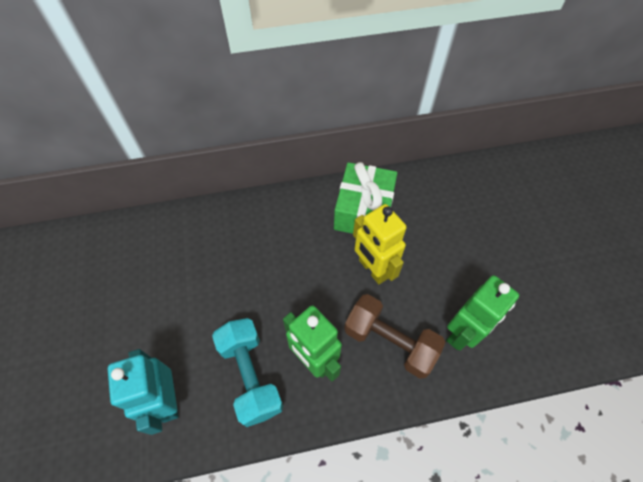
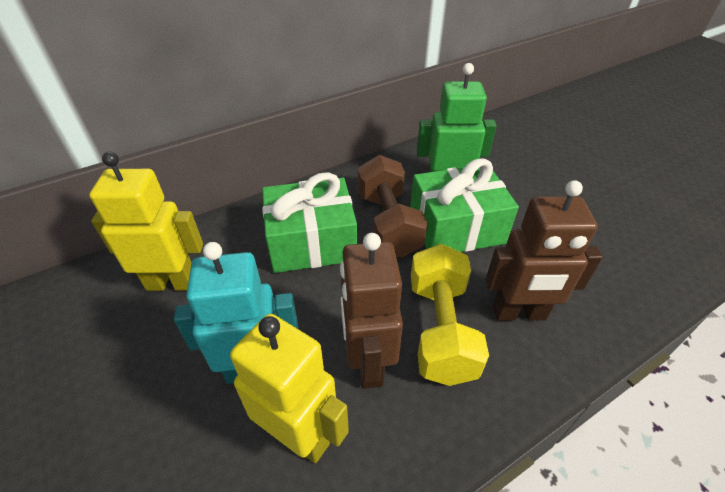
brown robot: 0 -> 2
green gift: 1 -> 2
green robot: 2 -> 1
turquoise dumbbell: 1 -> 0
yellow dumbbell: 0 -> 1
yellow robot: 1 -> 2

